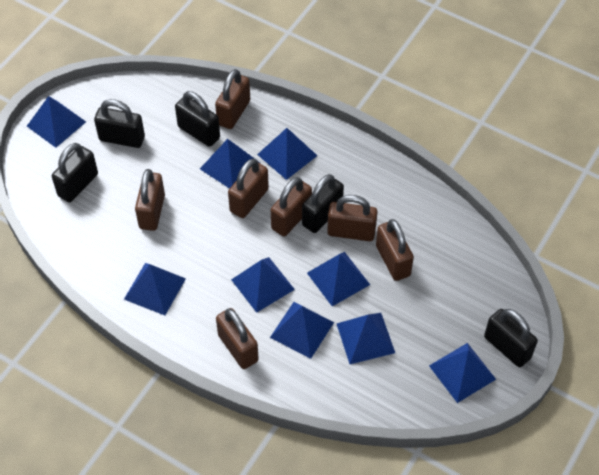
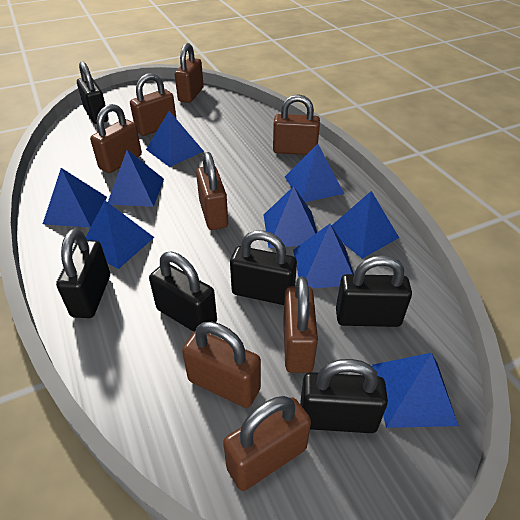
black padlock: 5 -> 6
brown padlock: 7 -> 8

